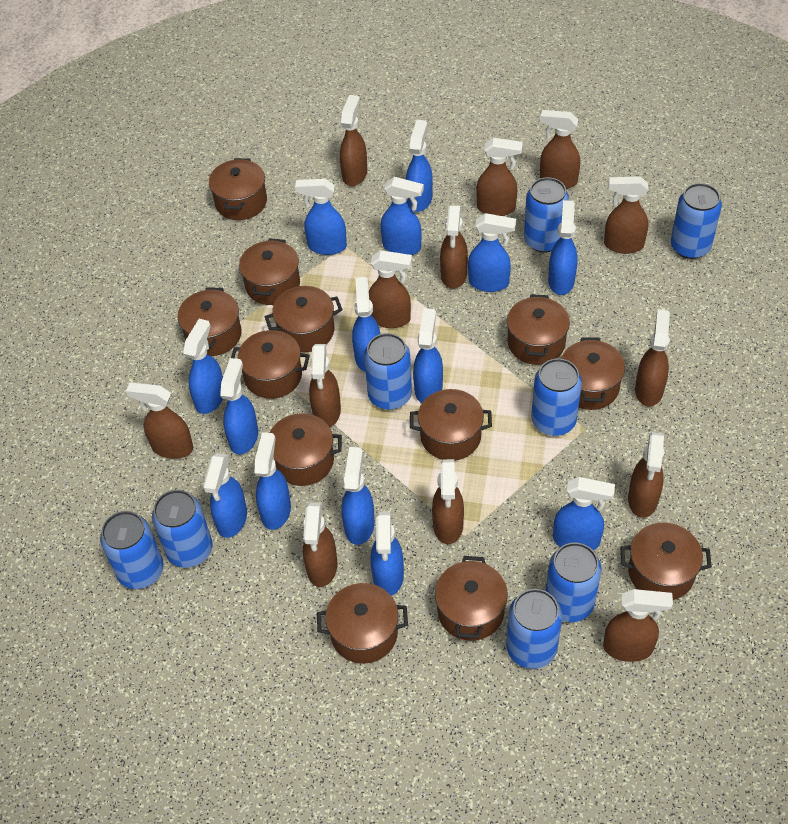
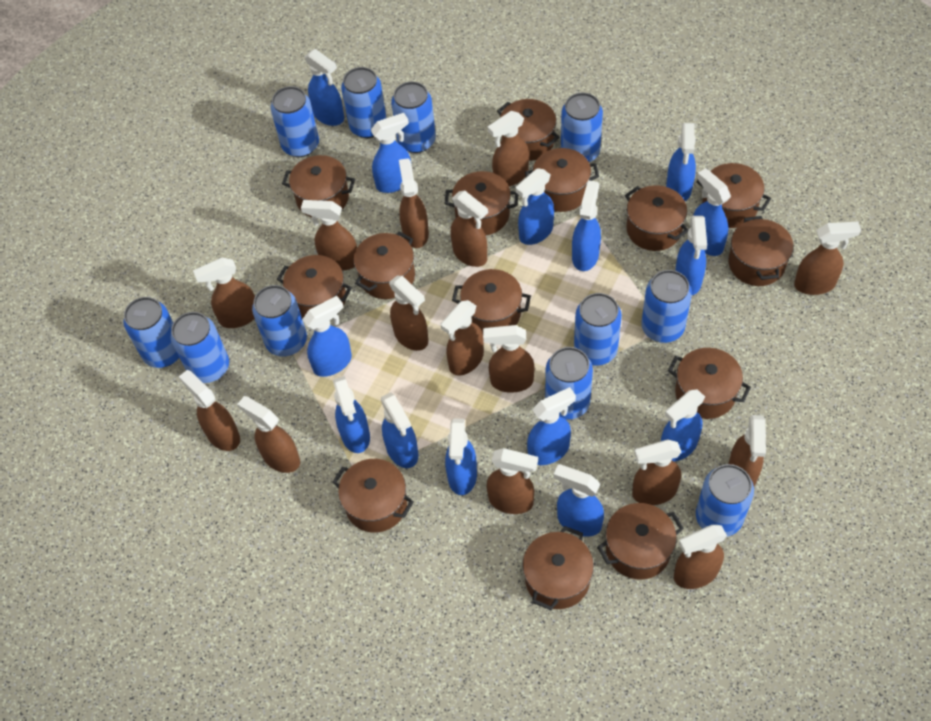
blue can: 8 -> 11
brown pot: 12 -> 14
brown spray bottle: 13 -> 15

